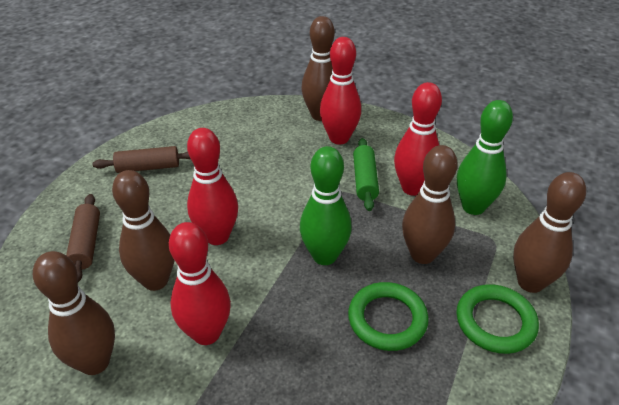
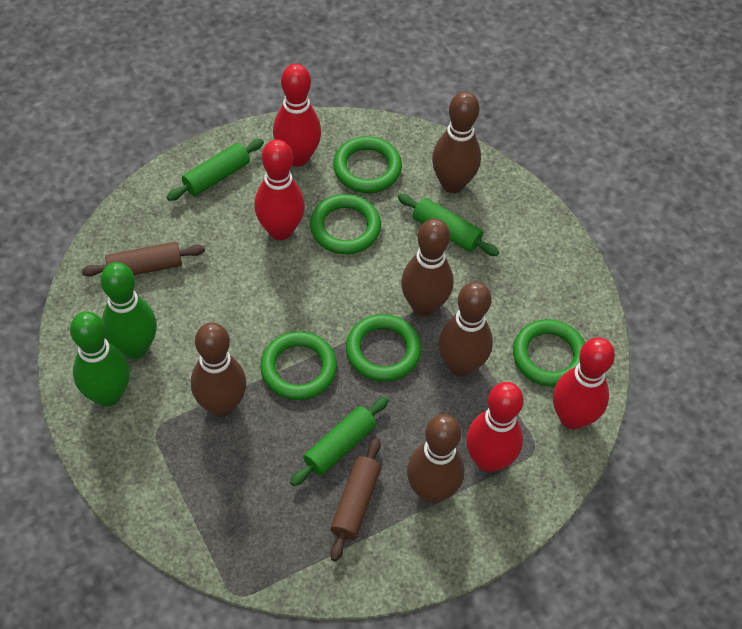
green ring: 2 -> 5
green rolling pin: 1 -> 3

